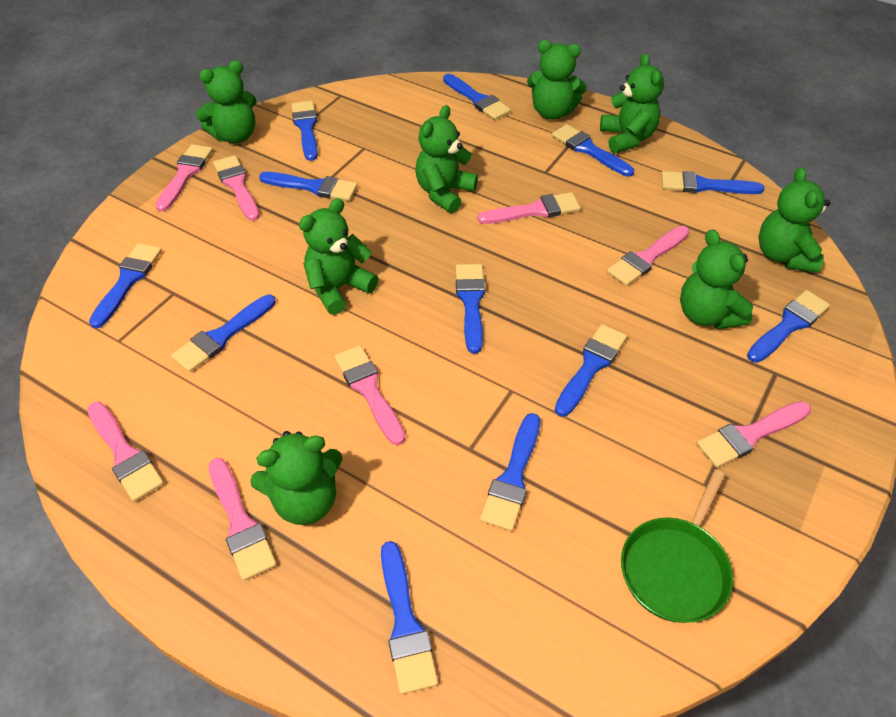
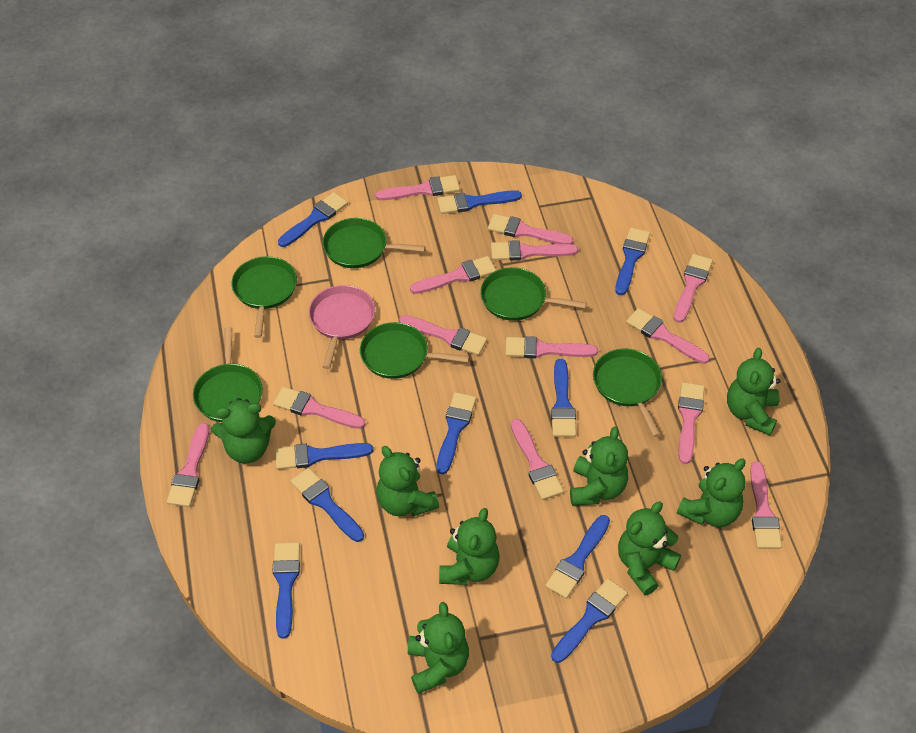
blue brush: 12 -> 10
green pan: 1 -> 6
pink brush: 8 -> 13
pink pan: 0 -> 1

